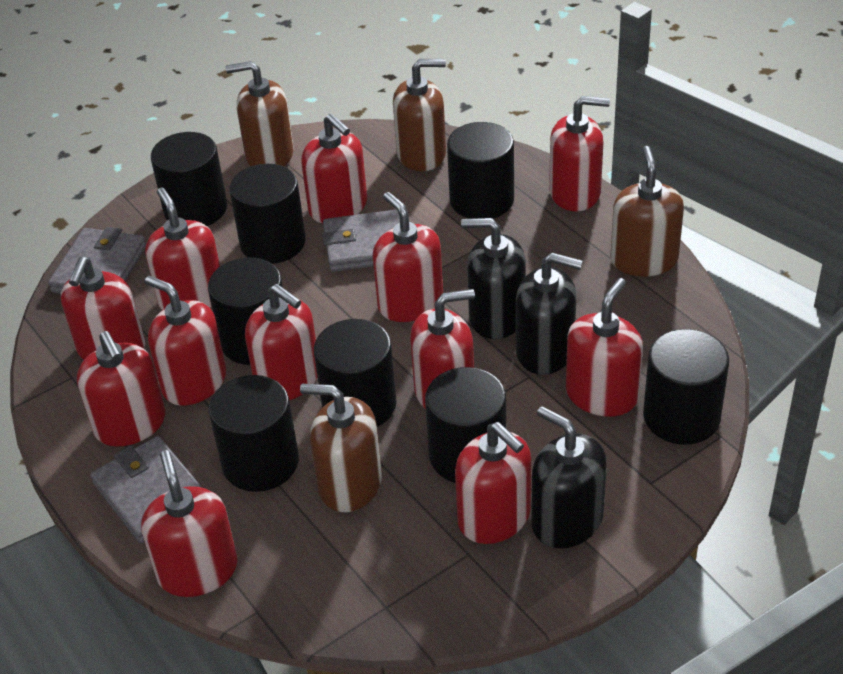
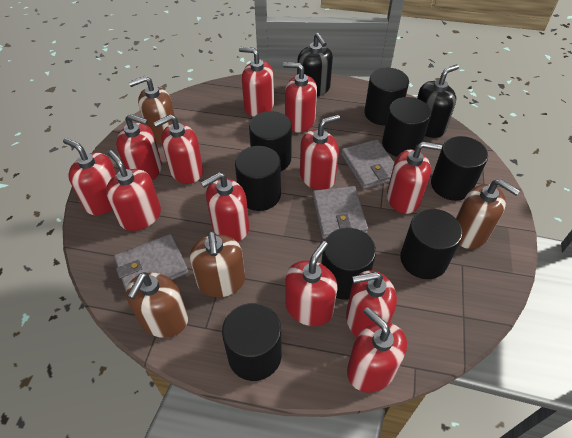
black soap dispenser: 3 -> 2

